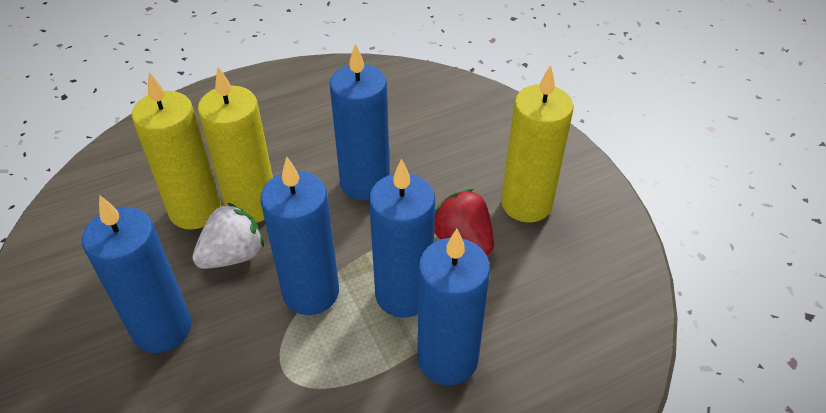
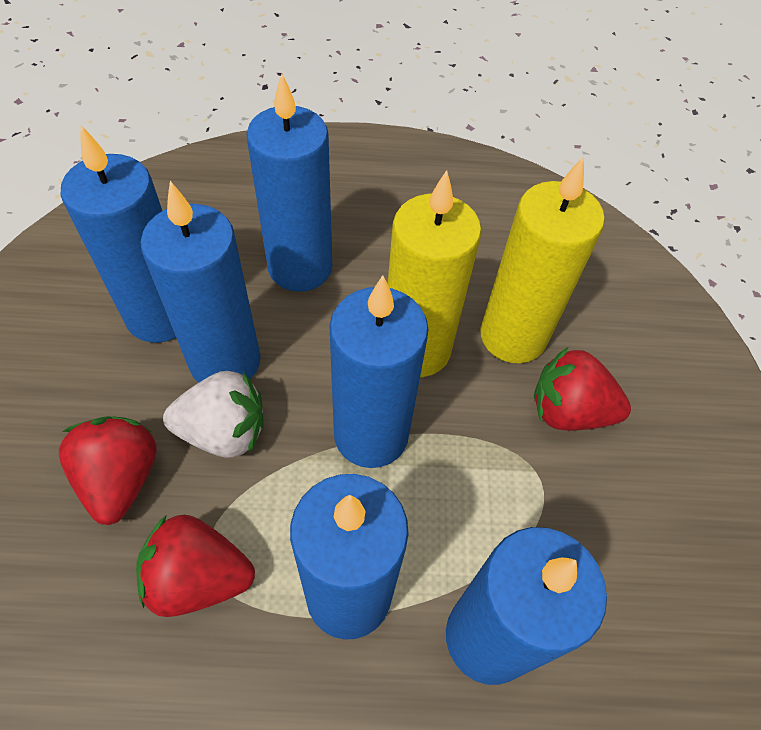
blue candle: 5 -> 6
red strawberry: 1 -> 3
yellow candle: 3 -> 2

